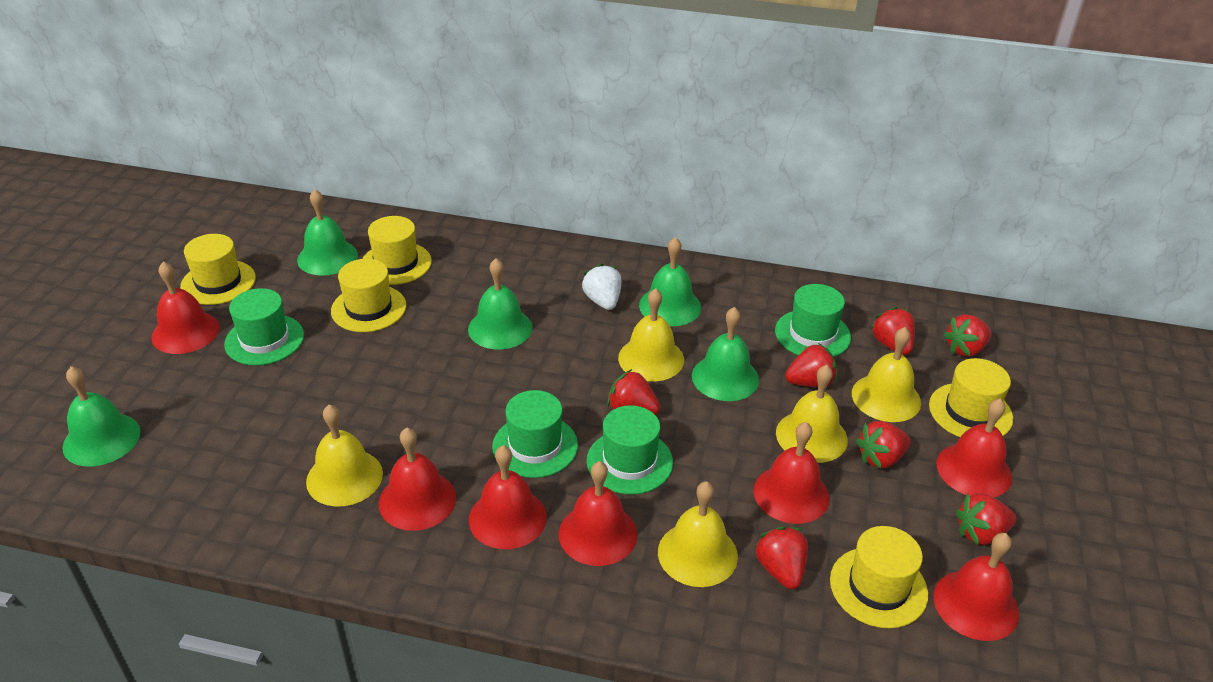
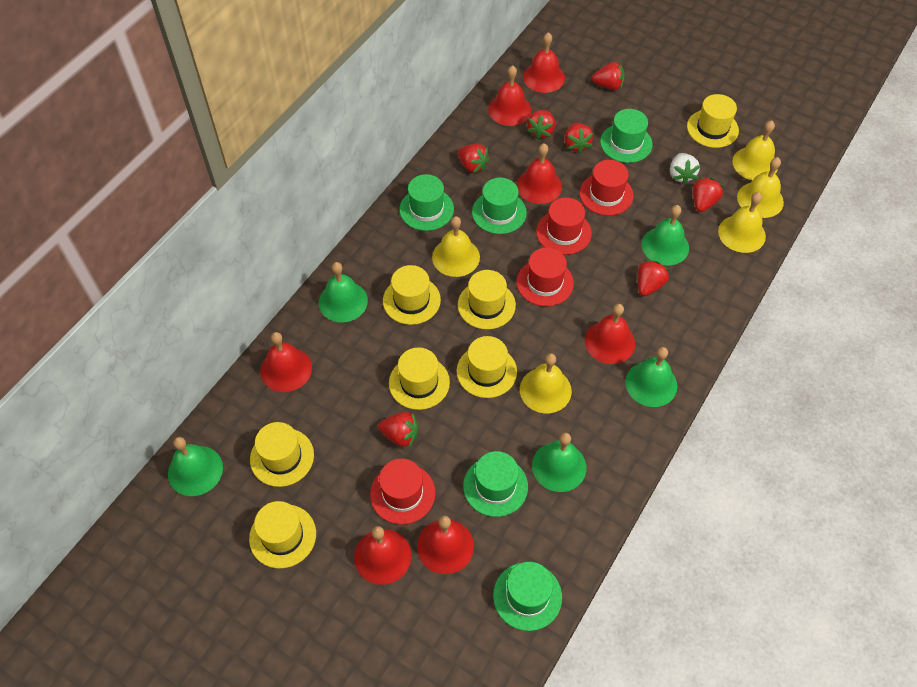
green hat: 4 -> 5
red hat: 0 -> 4
yellow hat: 5 -> 7

